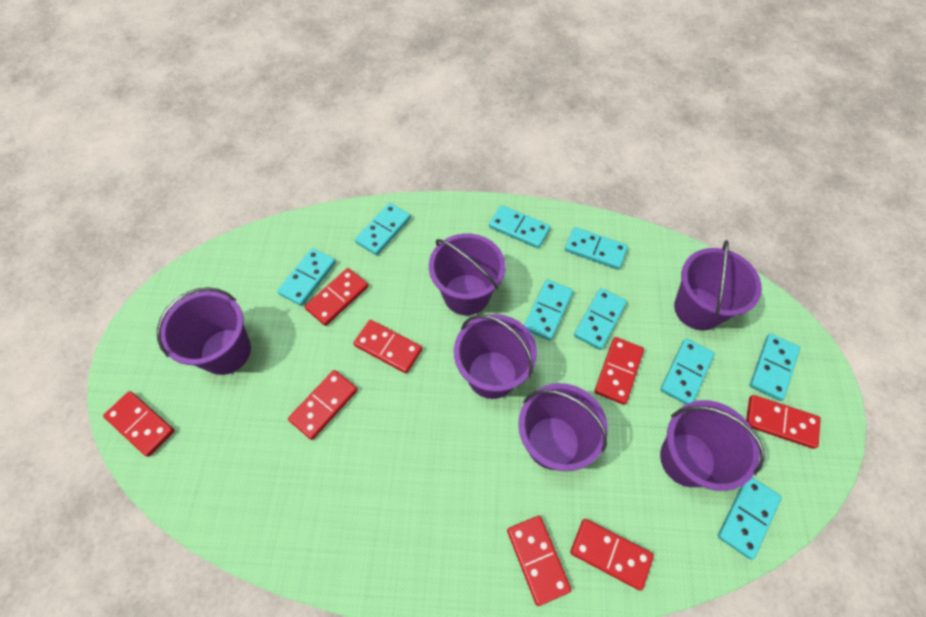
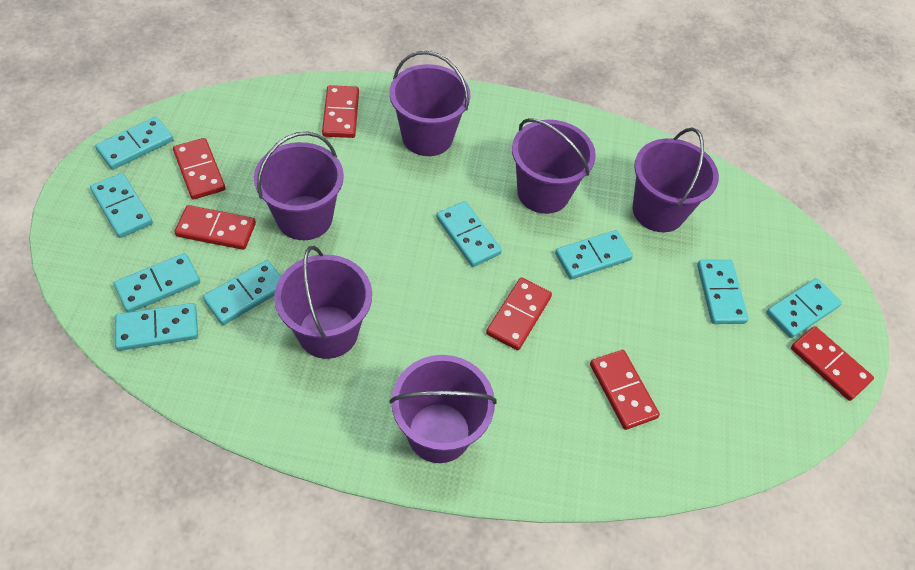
red domino: 8 -> 6

